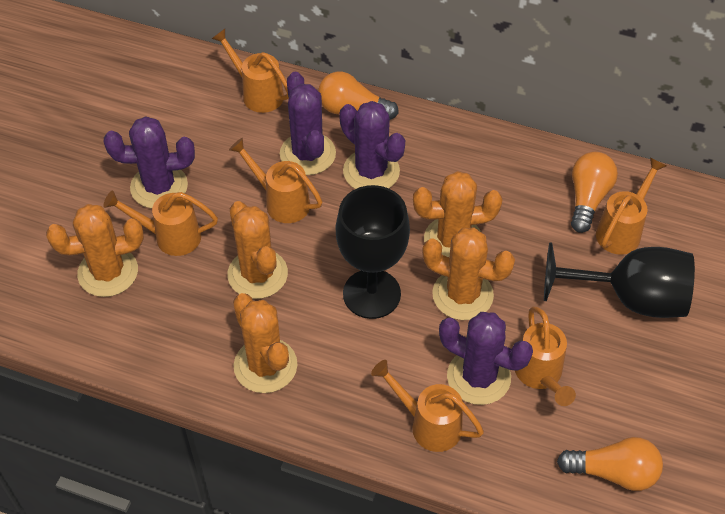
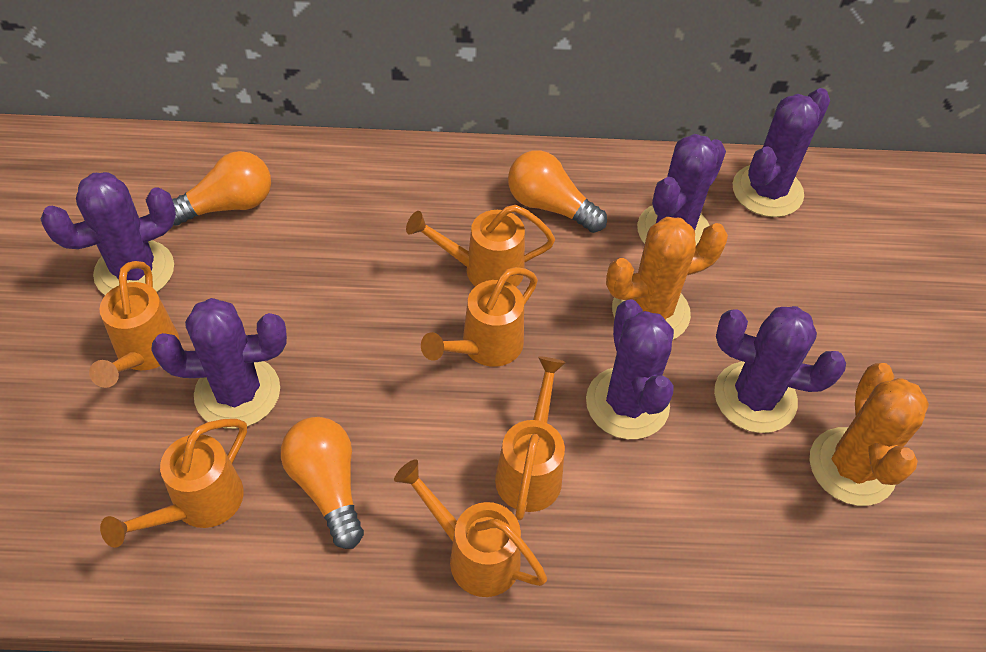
black goblet: 2 -> 0
orange cactus: 5 -> 2
purple cactus: 4 -> 6

